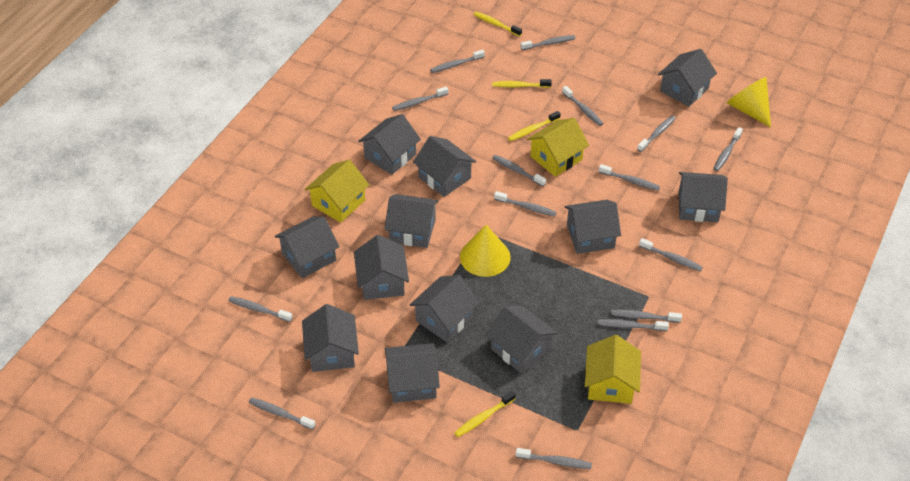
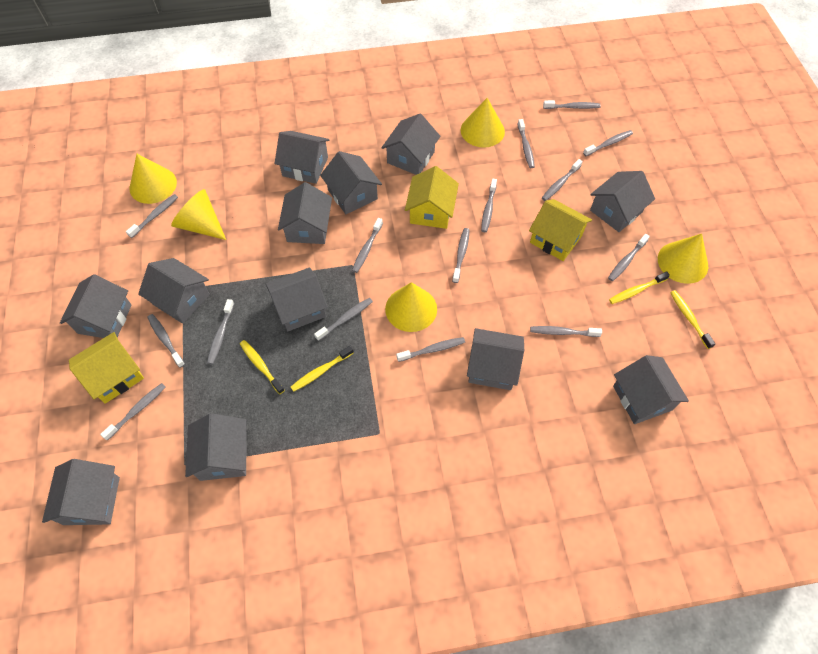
yellow cone: 2 -> 5

